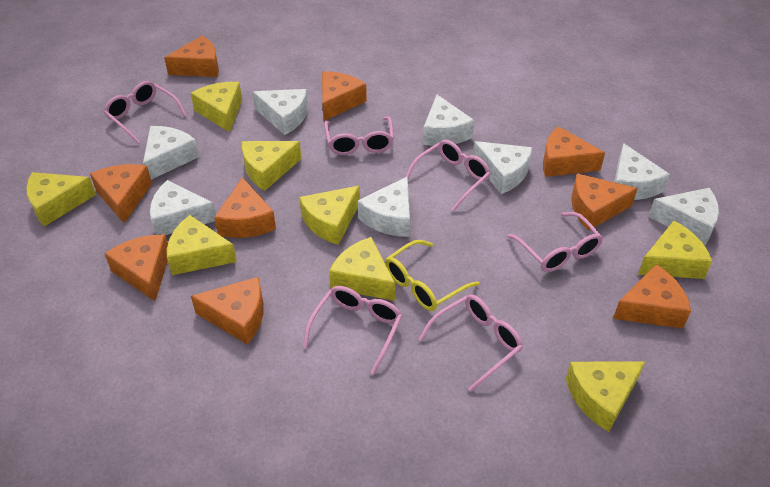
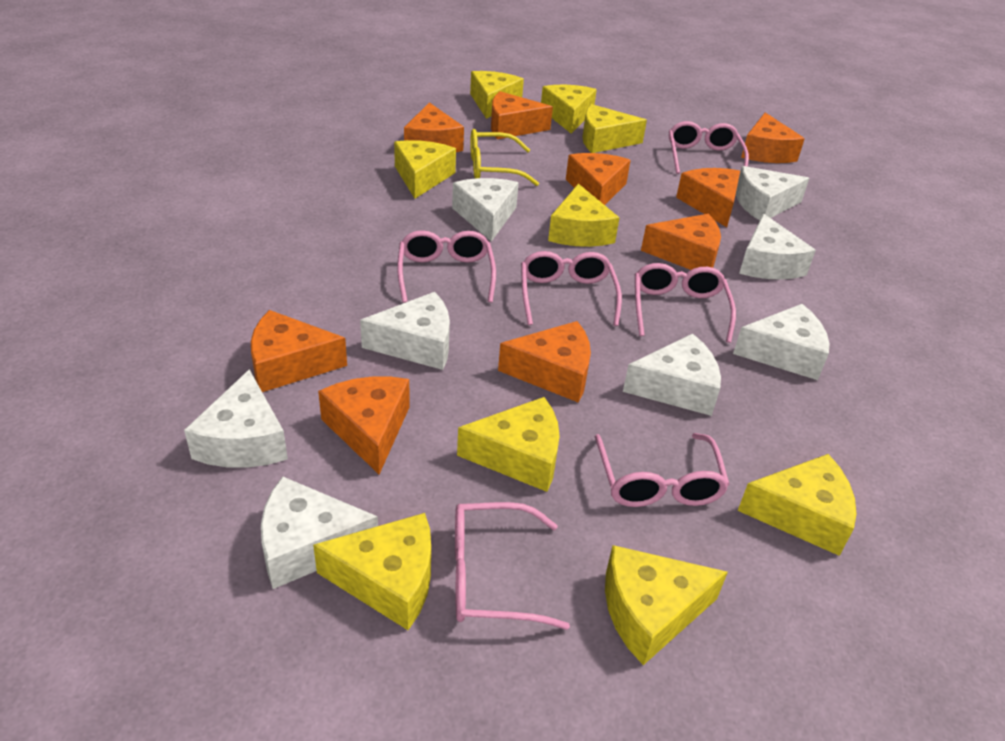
yellow cheese: 8 -> 9

